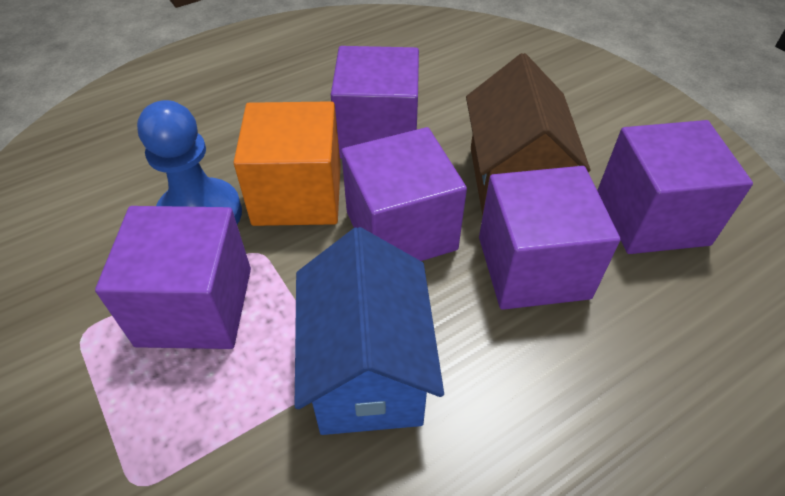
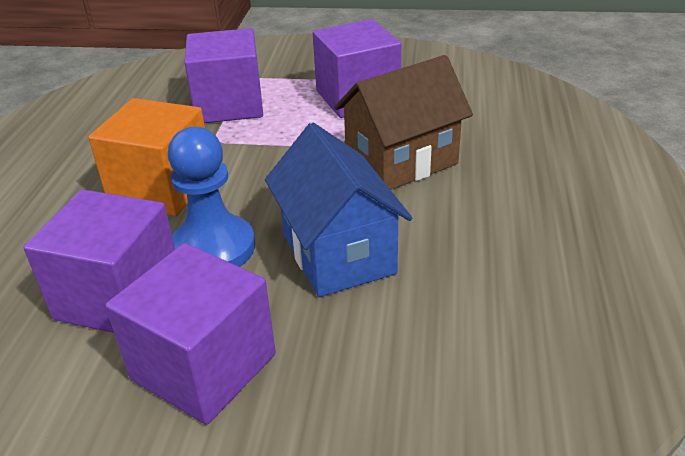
purple cube: 5 -> 4

